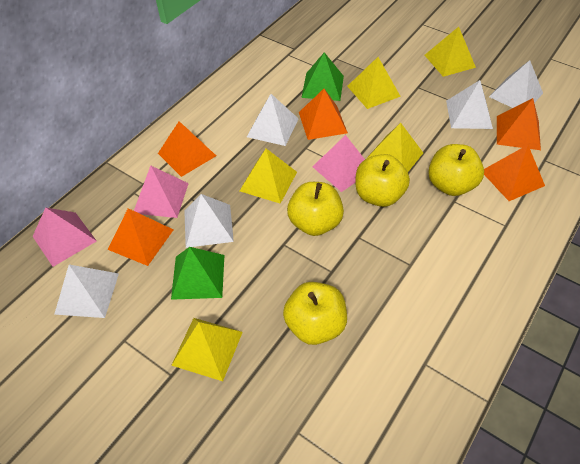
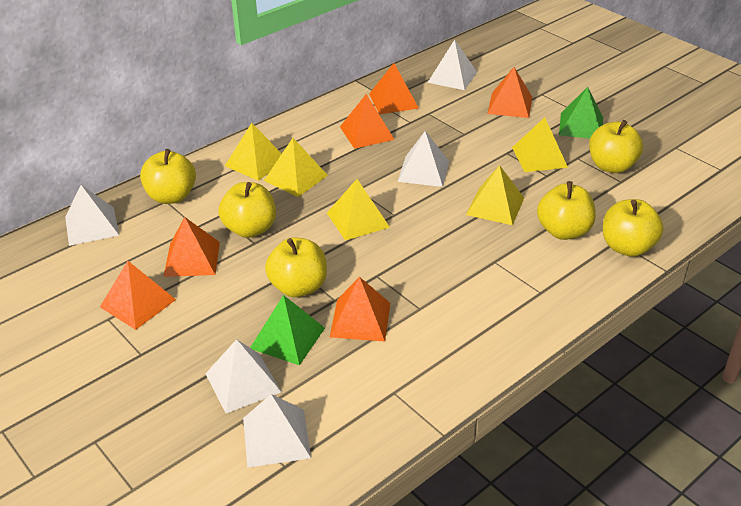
orange pyramid: 5 -> 6
pink pyramid: 3 -> 0
yellow apple: 4 -> 6

